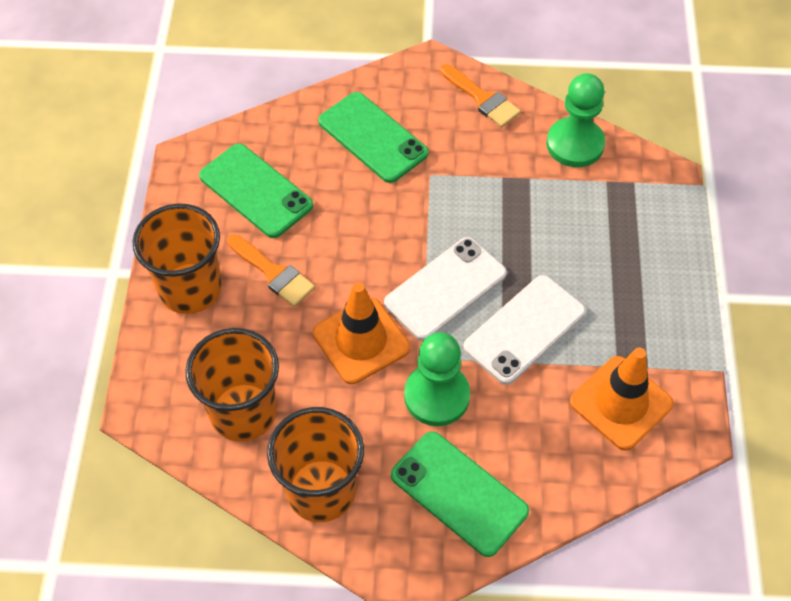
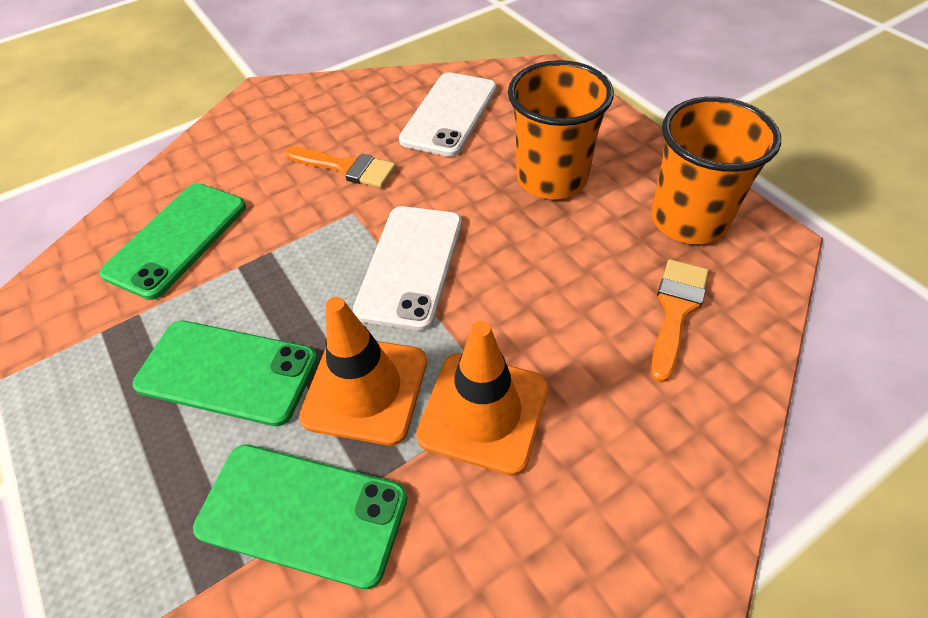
green pawn: 2 -> 0
orange cup: 3 -> 2

